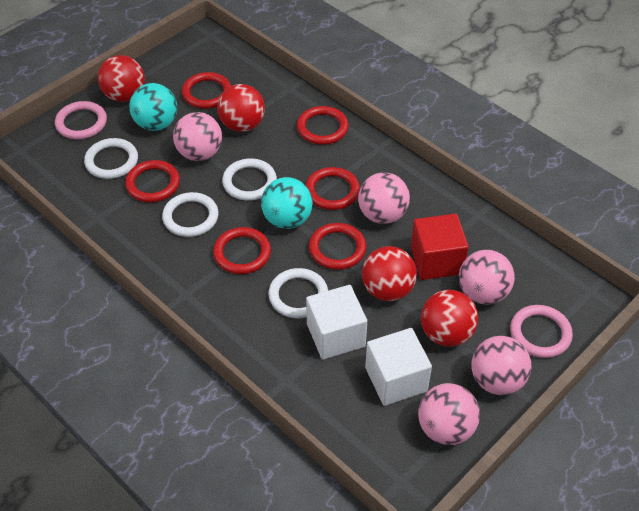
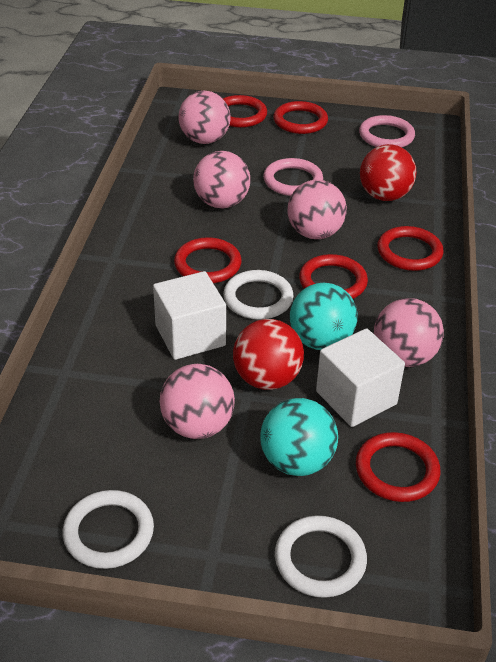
red ball: 4 -> 2
red cube: 1 -> 0
white ring: 4 -> 3

